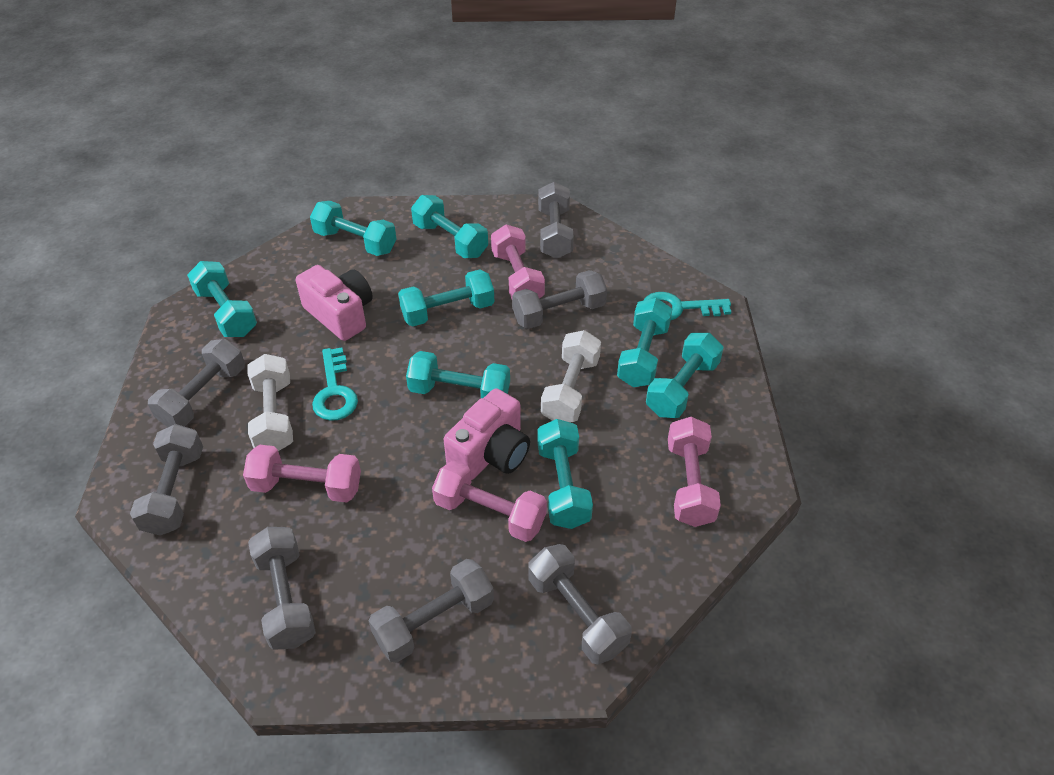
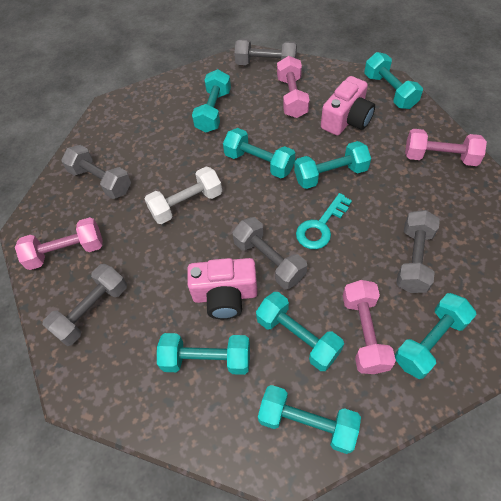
grey dumbbell: 7 -> 5
turquoise key: 2 -> 1
white dumbbell: 2 -> 1

